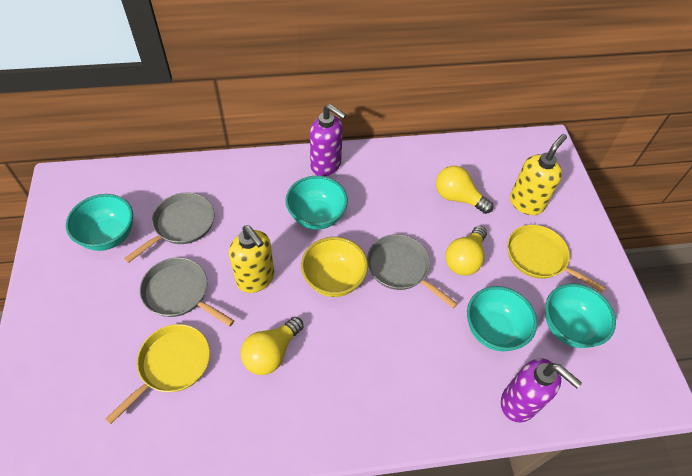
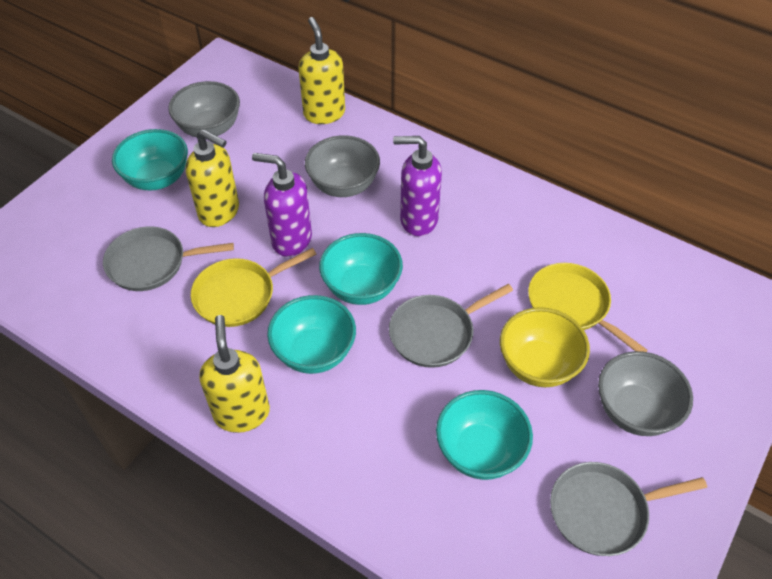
grey bowl: 0 -> 3
yellow light bulb: 3 -> 0
yellow soap dispenser: 2 -> 3

